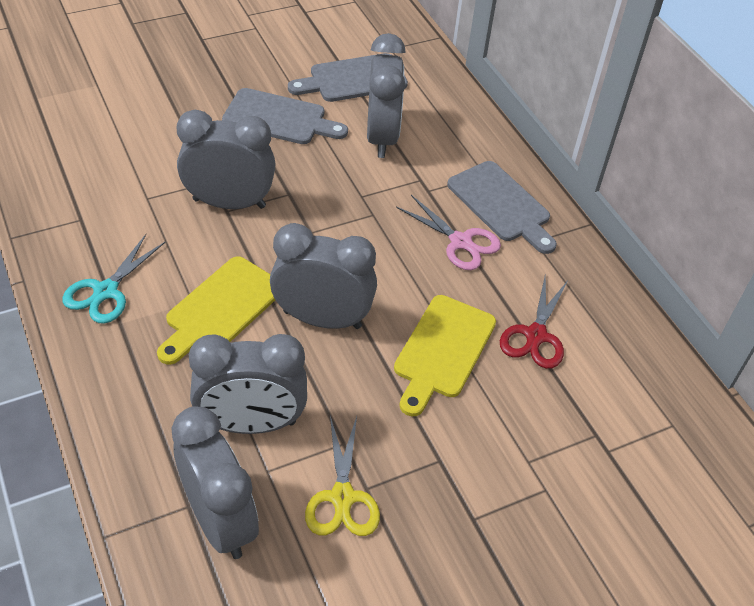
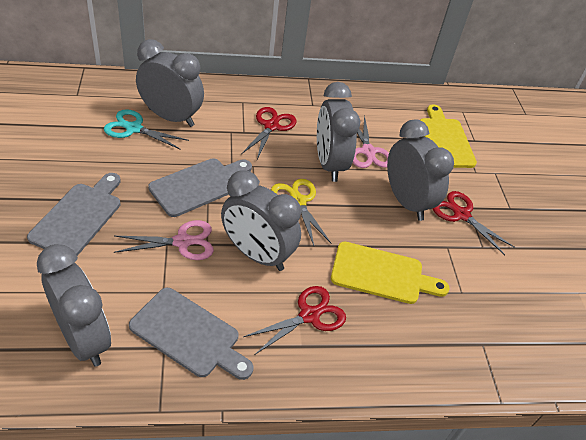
pink scissors: 1 -> 2
red scissors: 1 -> 3

